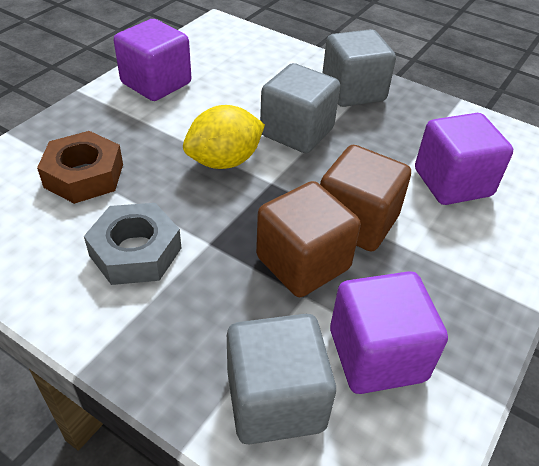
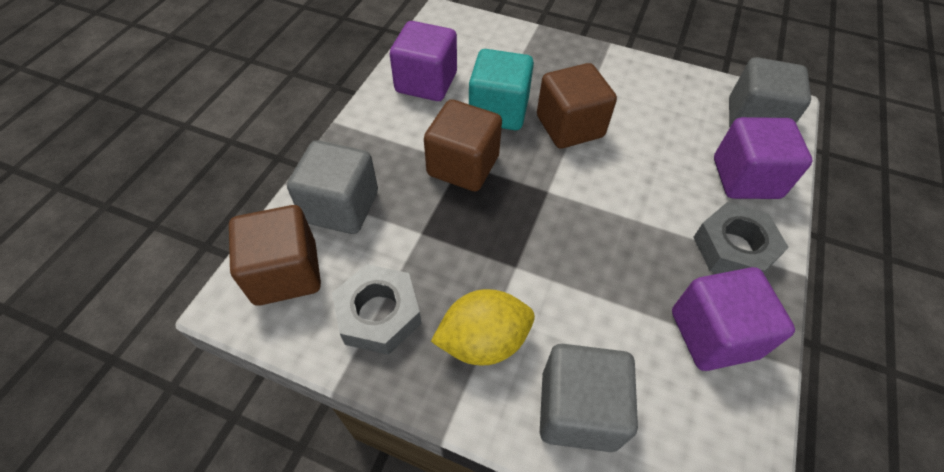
brown cube: 2 -> 3
brown nut: 1 -> 0
grey nut: 1 -> 2
turquoise cube: 0 -> 1

